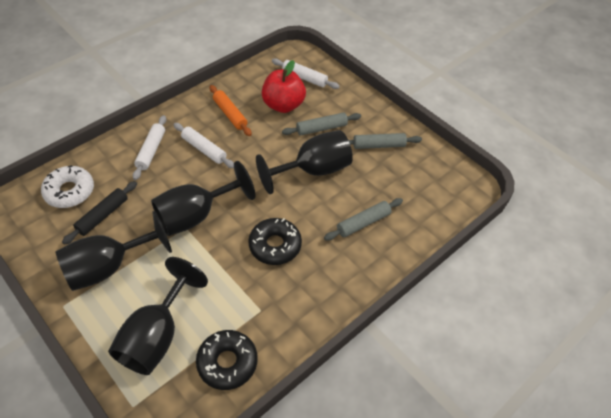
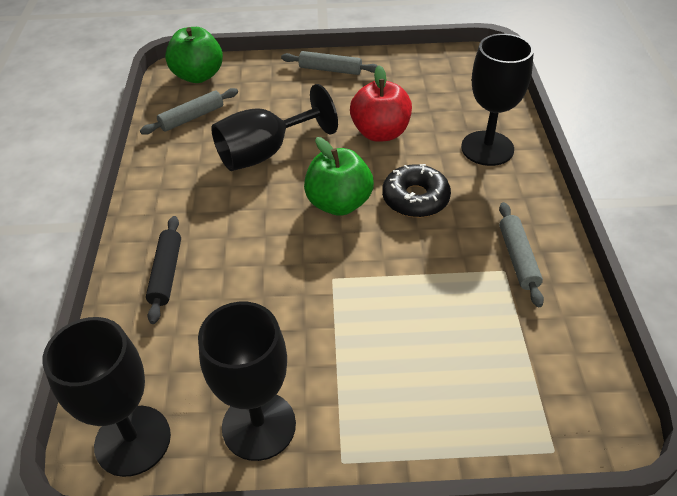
black donut: 2 -> 1
green apple: 0 -> 2
orange rolling pin: 1 -> 0
white donut: 1 -> 0
white rolling pin: 3 -> 0

